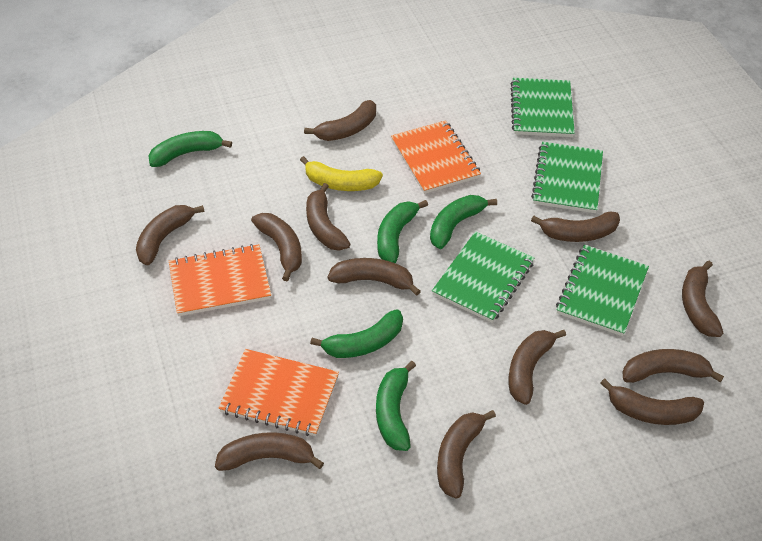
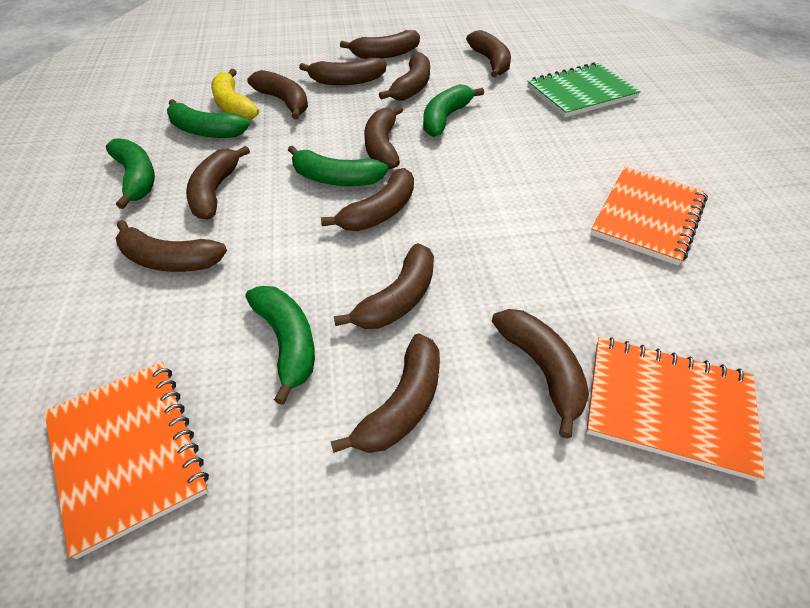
green notebook: 4 -> 1

